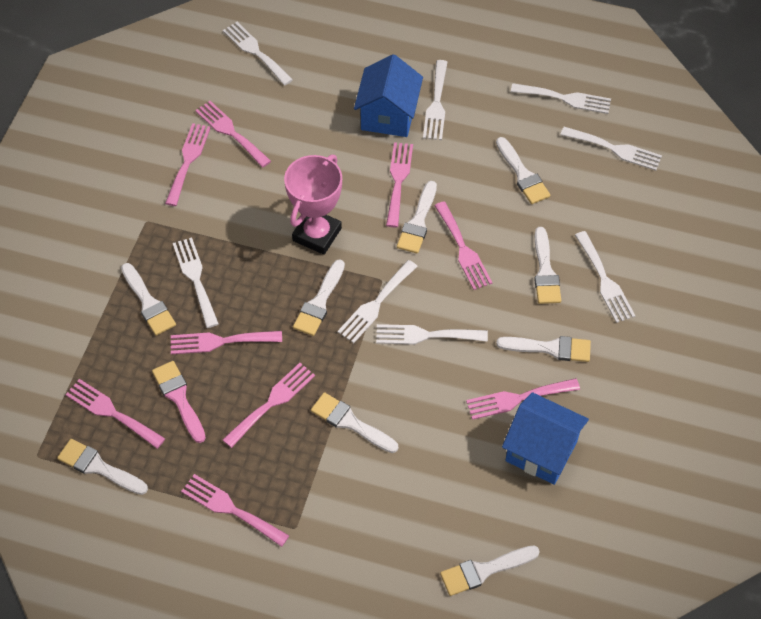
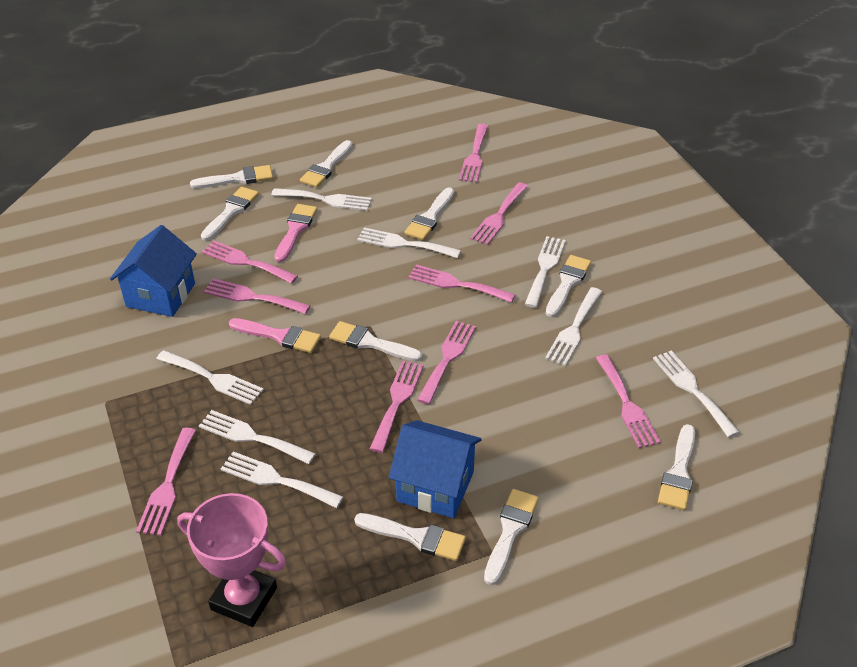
pink brush: 1 -> 2

